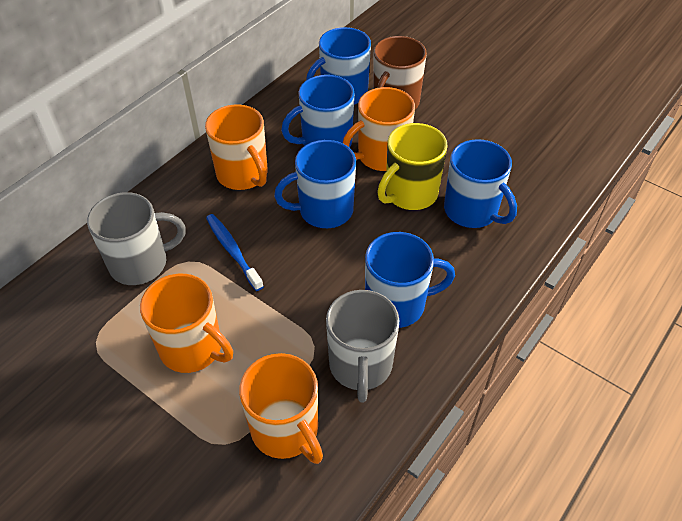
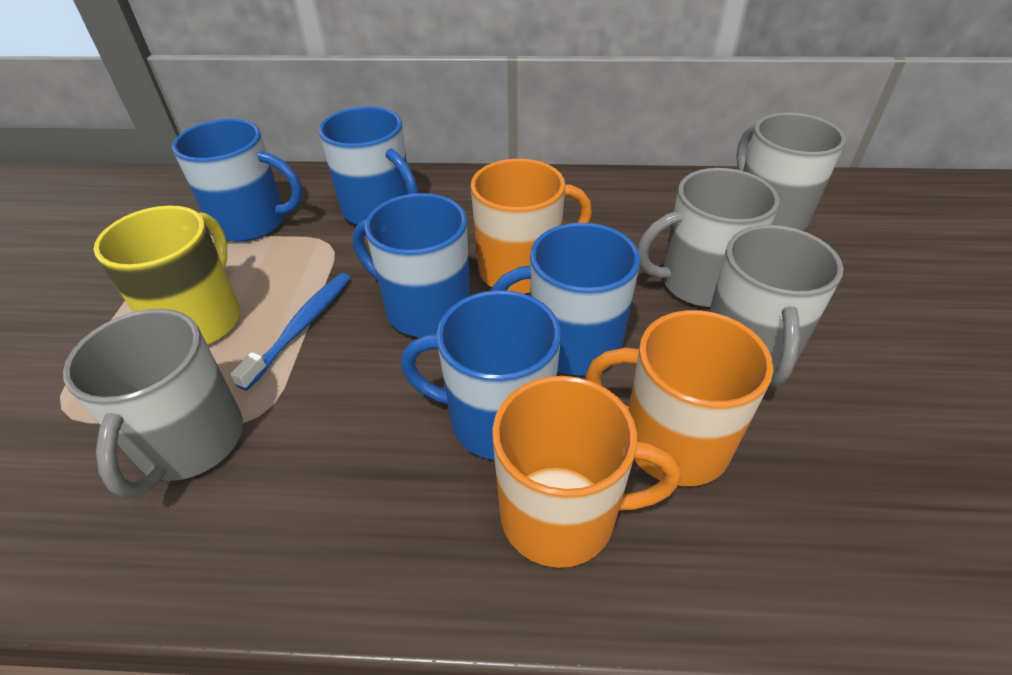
brown mug: 1 -> 0
grey mug: 2 -> 4
orange mug: 4 -> 3

